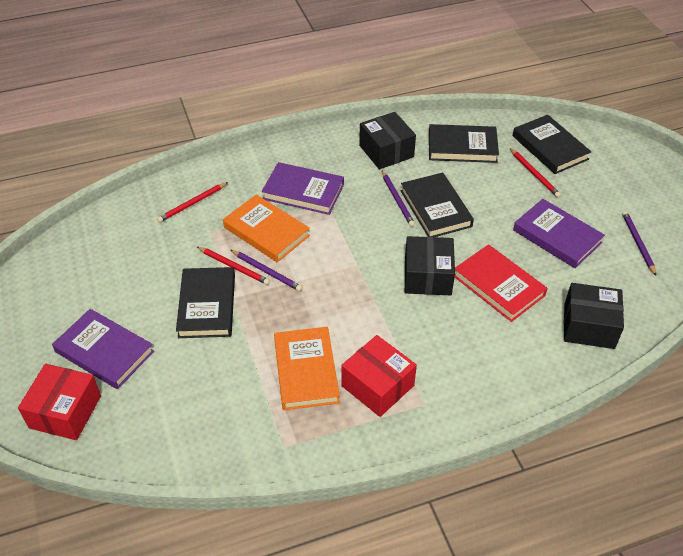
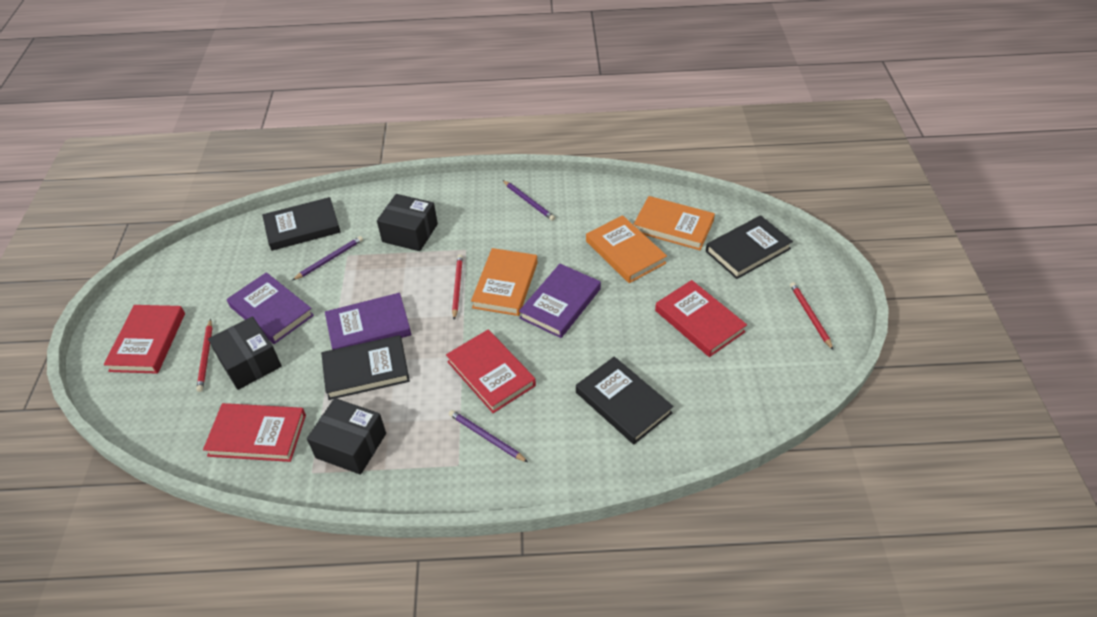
orange book: 2 -> 3
red book: 1 -> 4
red box: 2 -> 0

